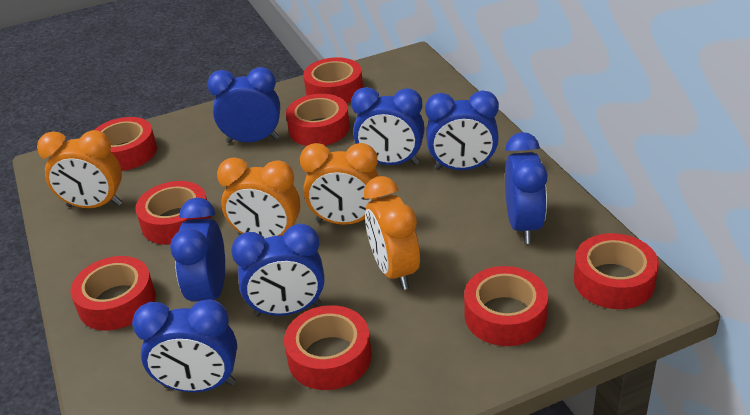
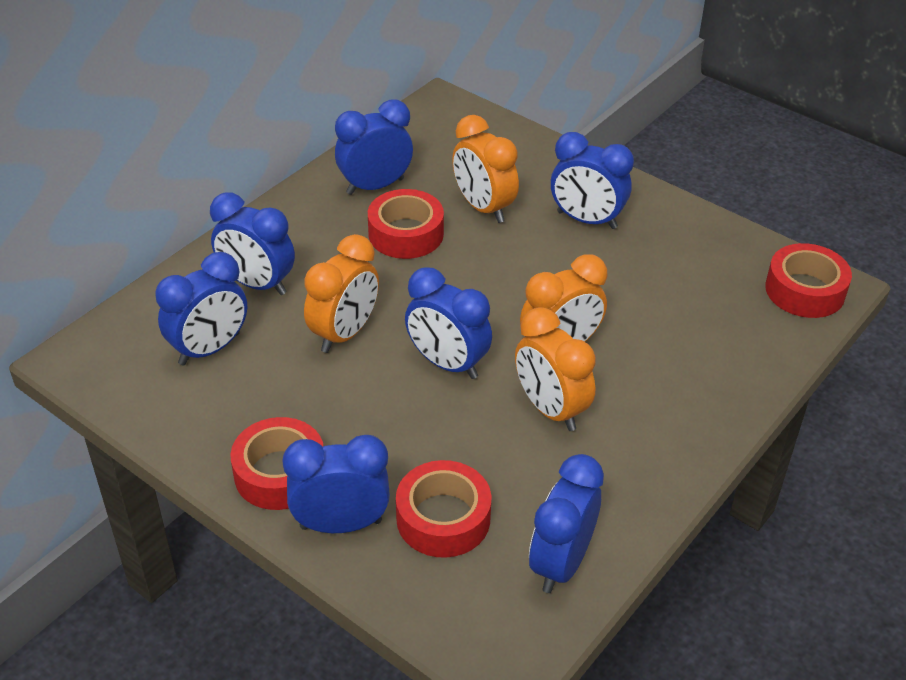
red tape: 8 -> 4

